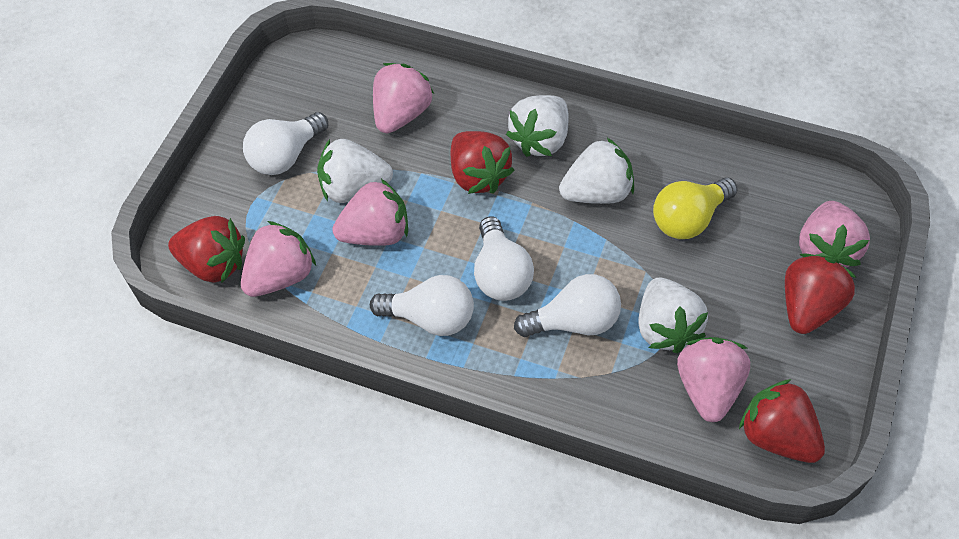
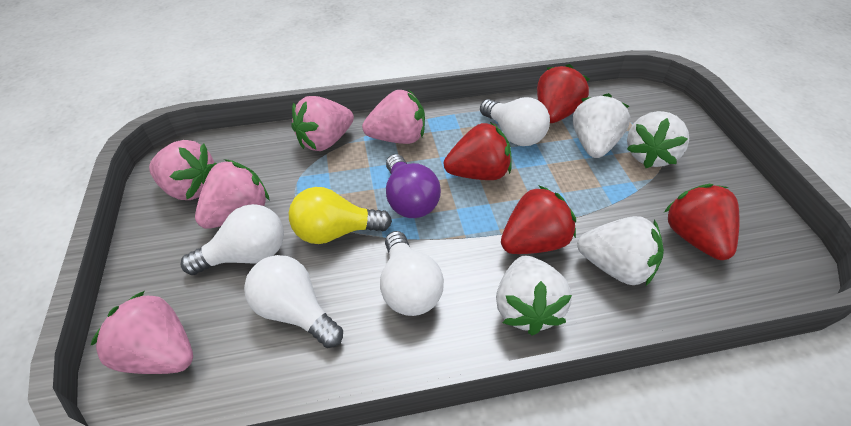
purple light bulb: 0 -> 1

